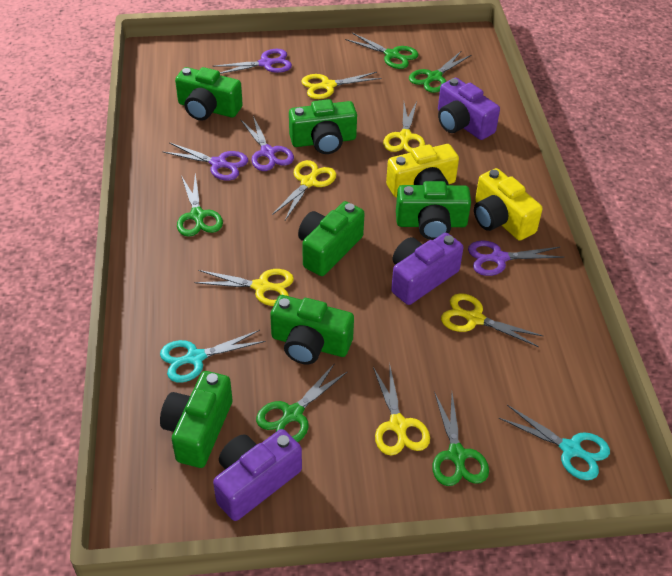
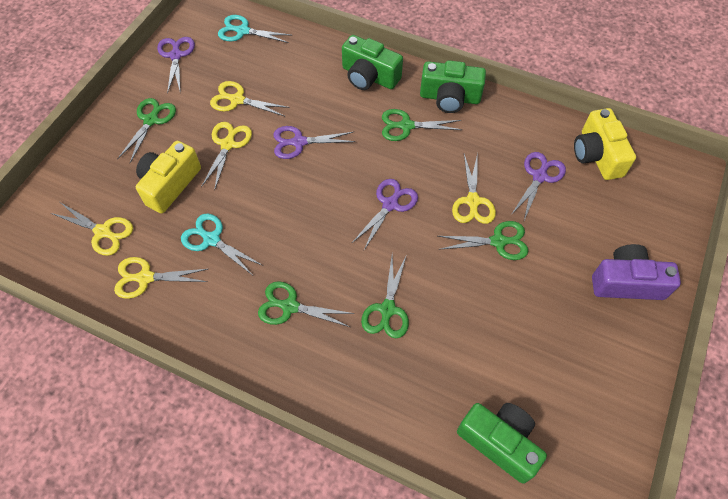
green camera: 6 -> 3
purple camera: 3 -> 1
yellow scissors: 6 -> 5

